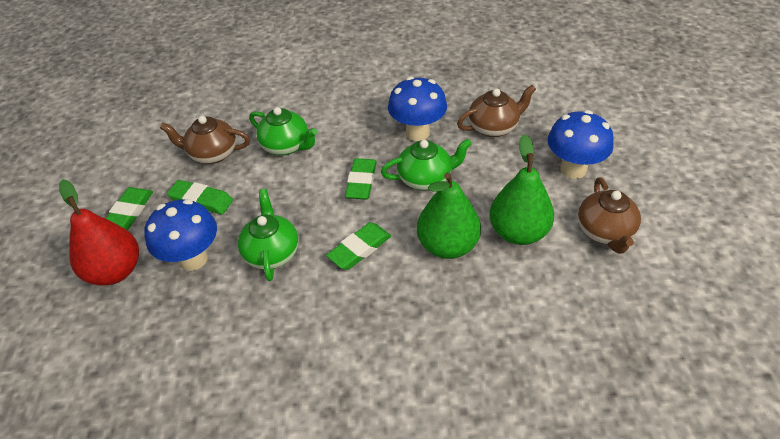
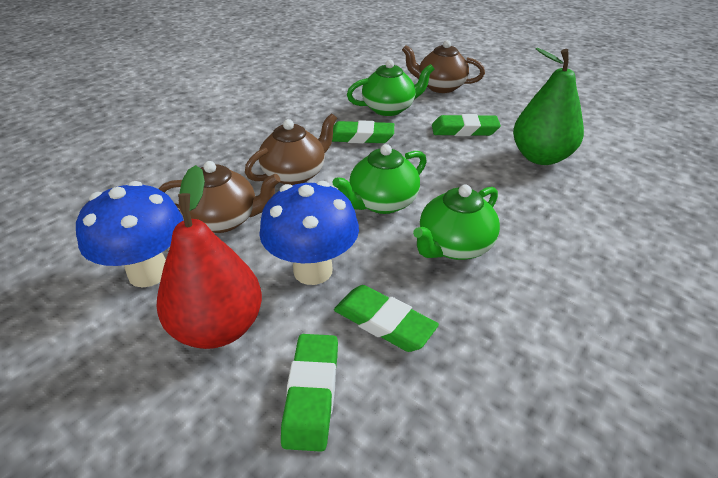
blue mushroom: 3 -> 2
green pear: 2 -> 1

